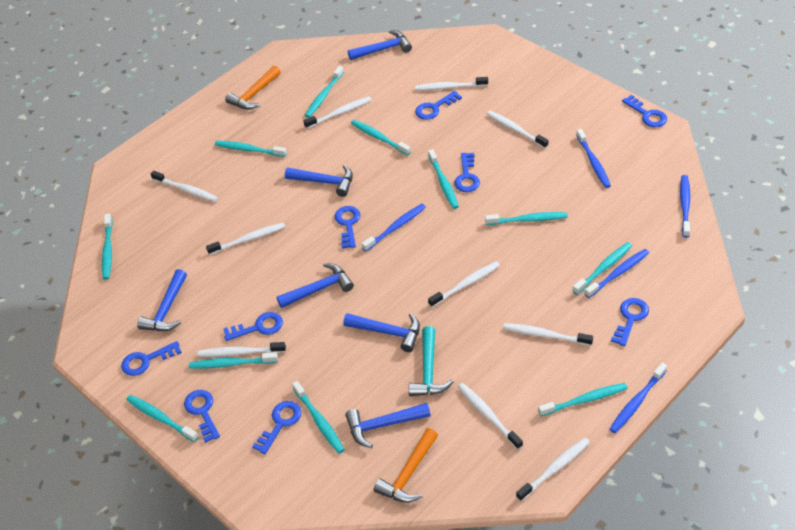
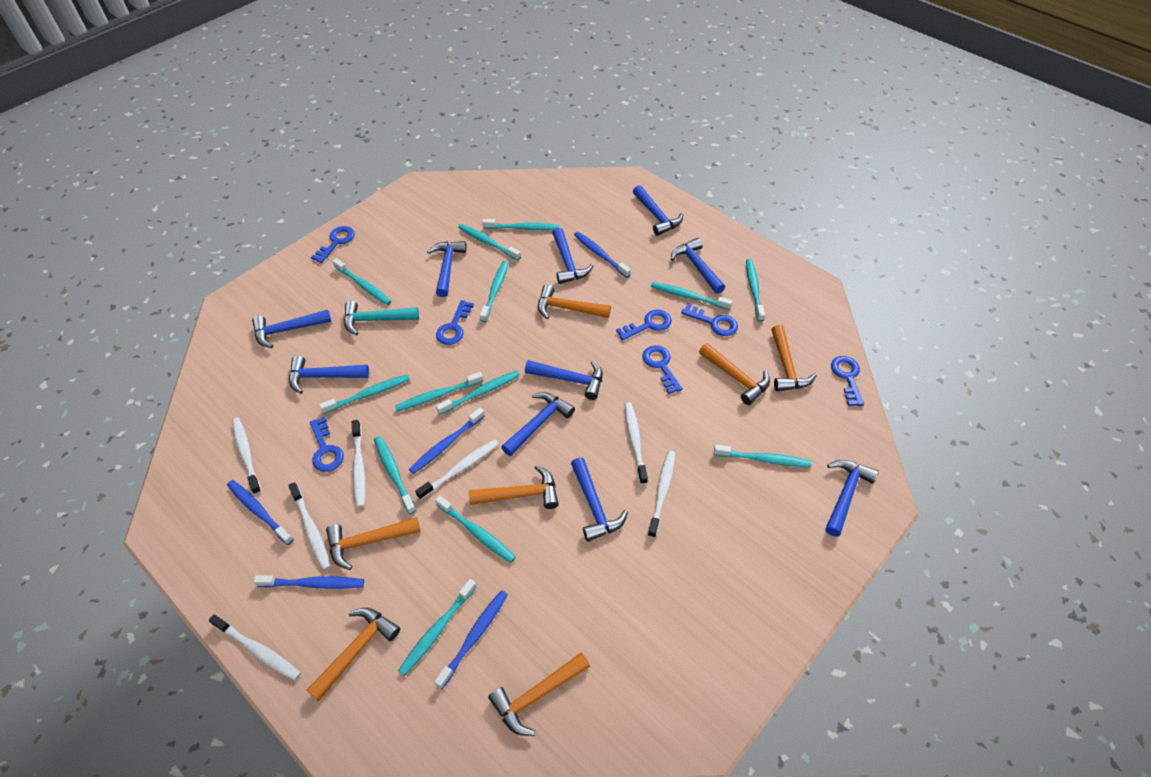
blue hammer: 6 -> 10
blue key: 9 -> 7
orange hammer: 2 -> 7
turquoise toothbrush: 11 -> 13
white toothbrush: 10 -> 7

